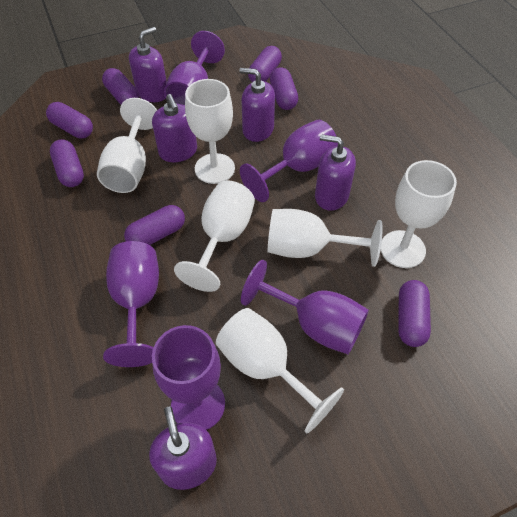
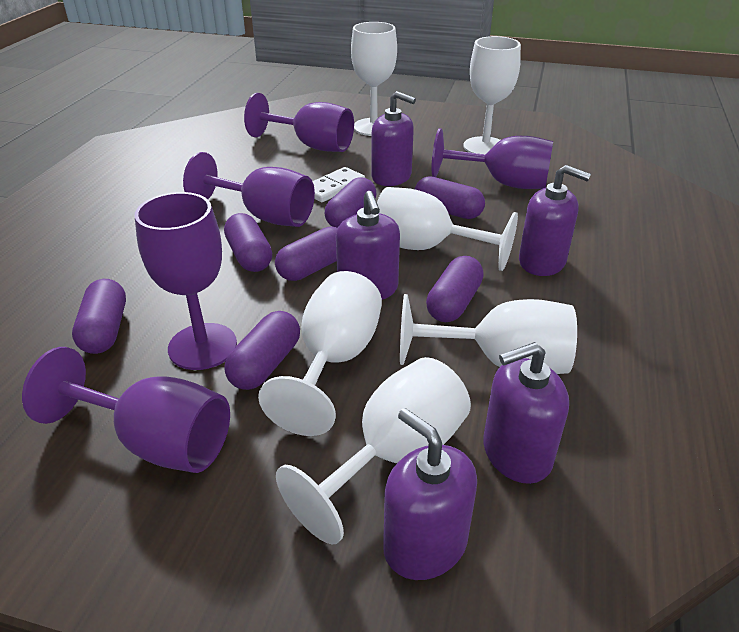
white domino: 0 -> 1

